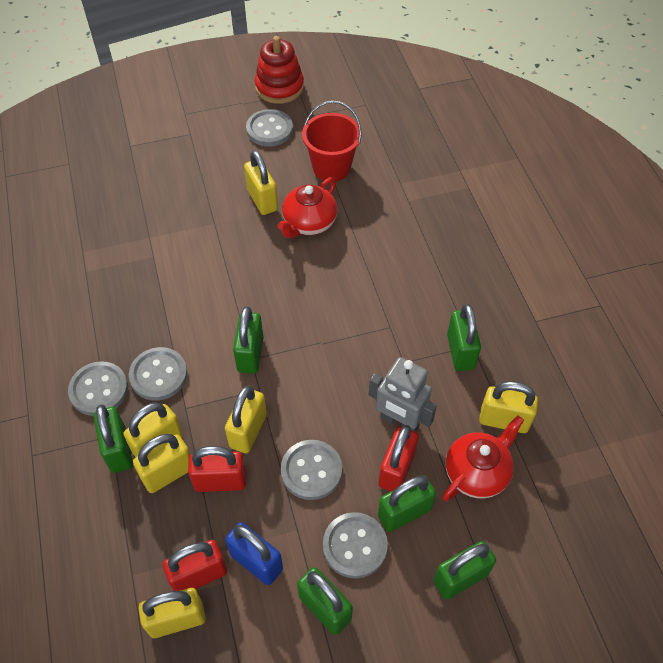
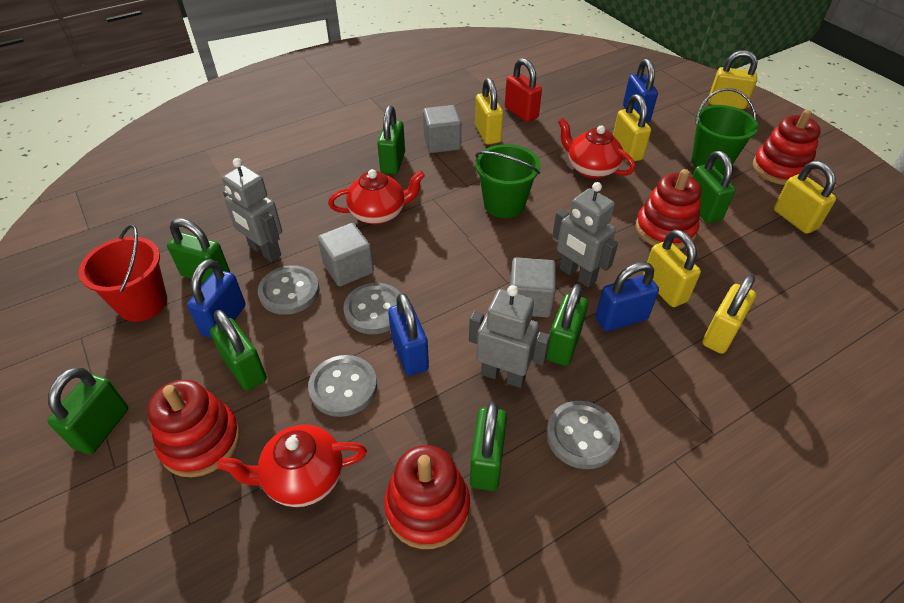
blue padlock: 1 -> 4
green bucket: 0 -> 2
green padlock: 6 -> 7
grey button: 5 -> 4
grey cube: 0 -> 3
grey robot: 1 -> 3
red padlock: 3 -> 1
red stacking toy: 1 -> 4
red teapot: 2 -> 3

